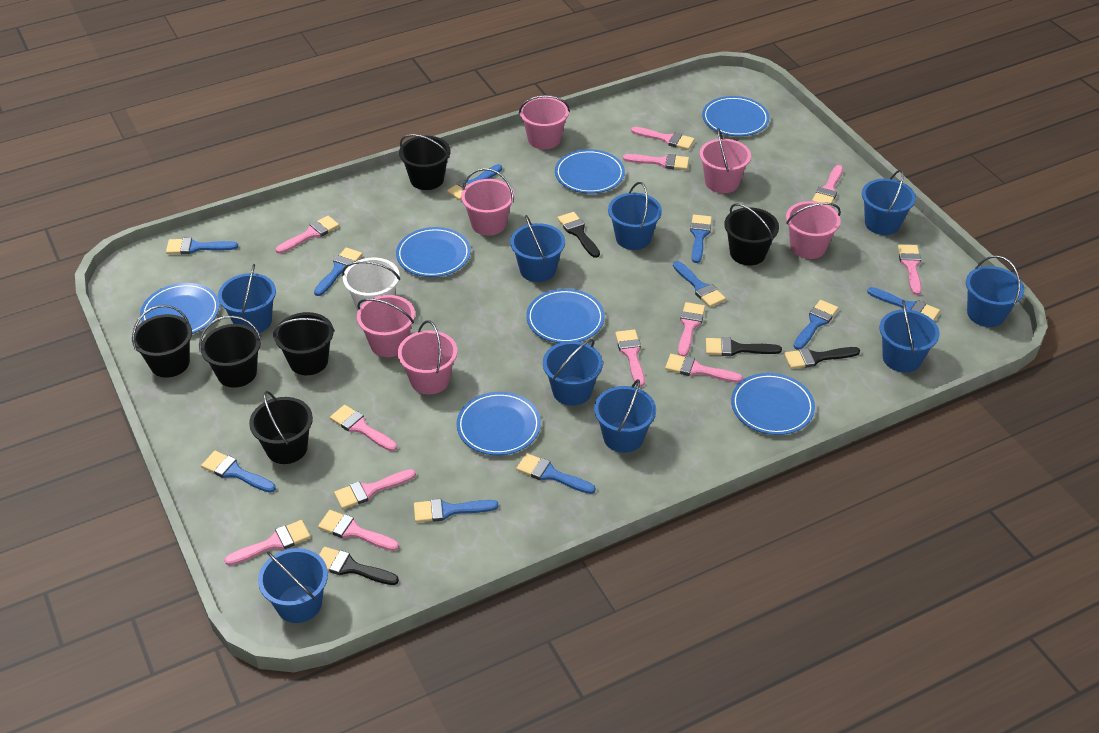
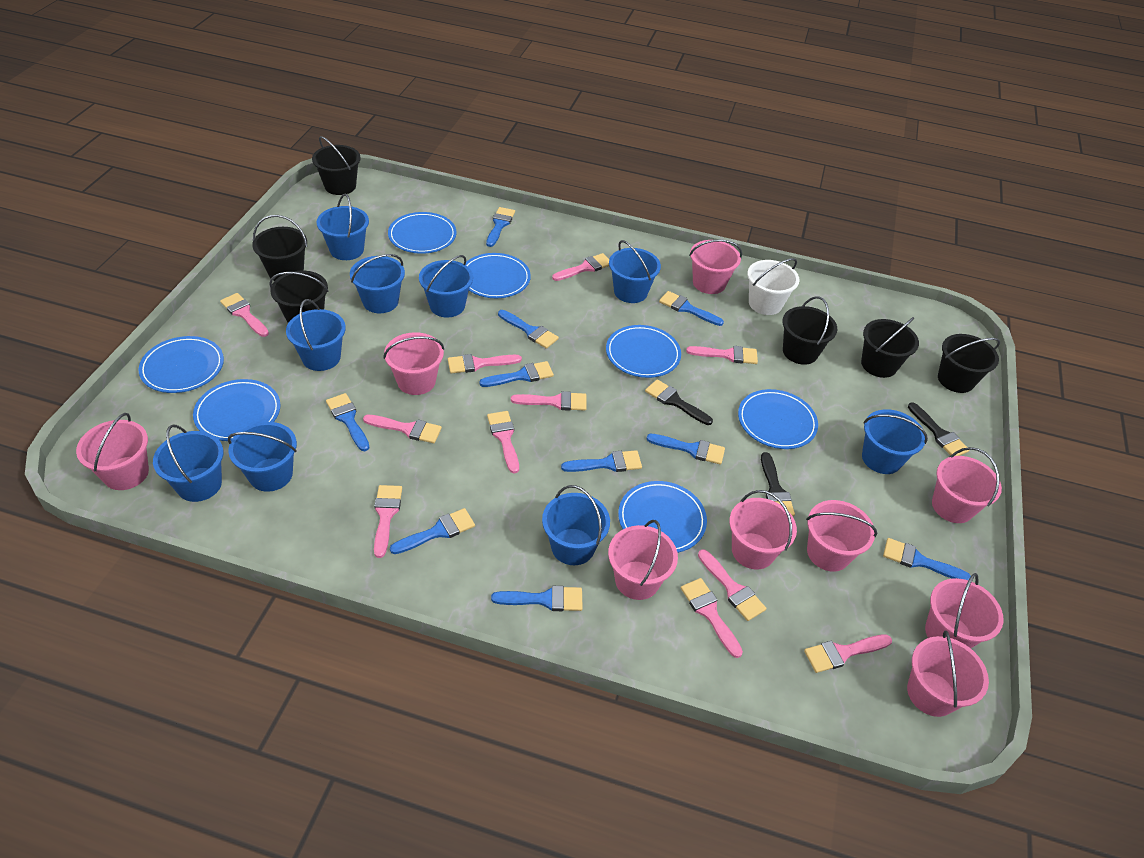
black brush: 4 -> 3
pink brush: 12 -> 11
pink bucket: 6 -> 9

